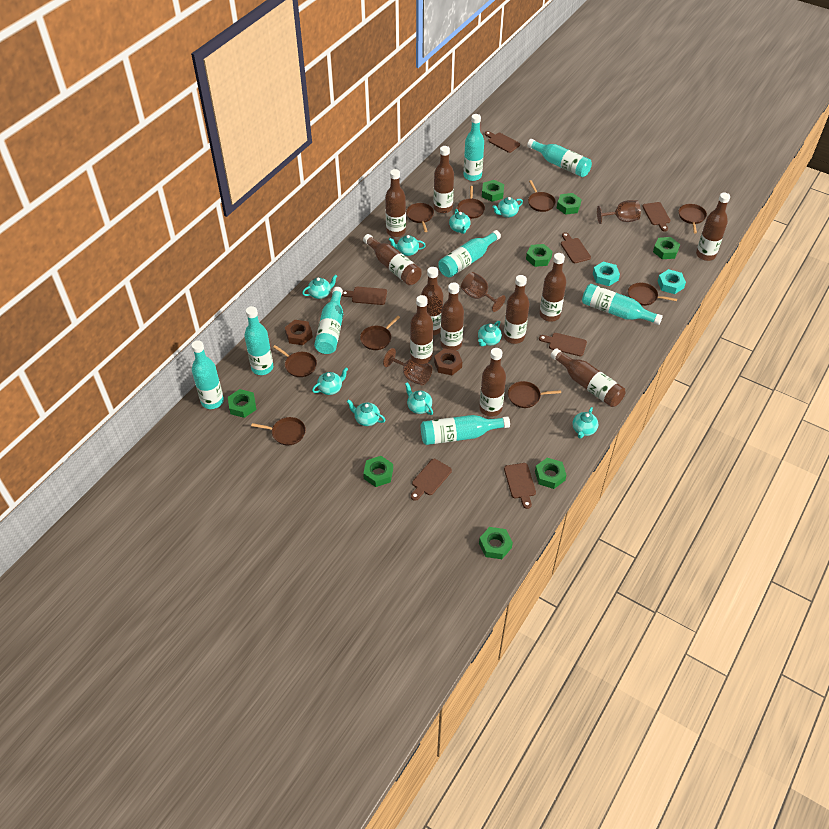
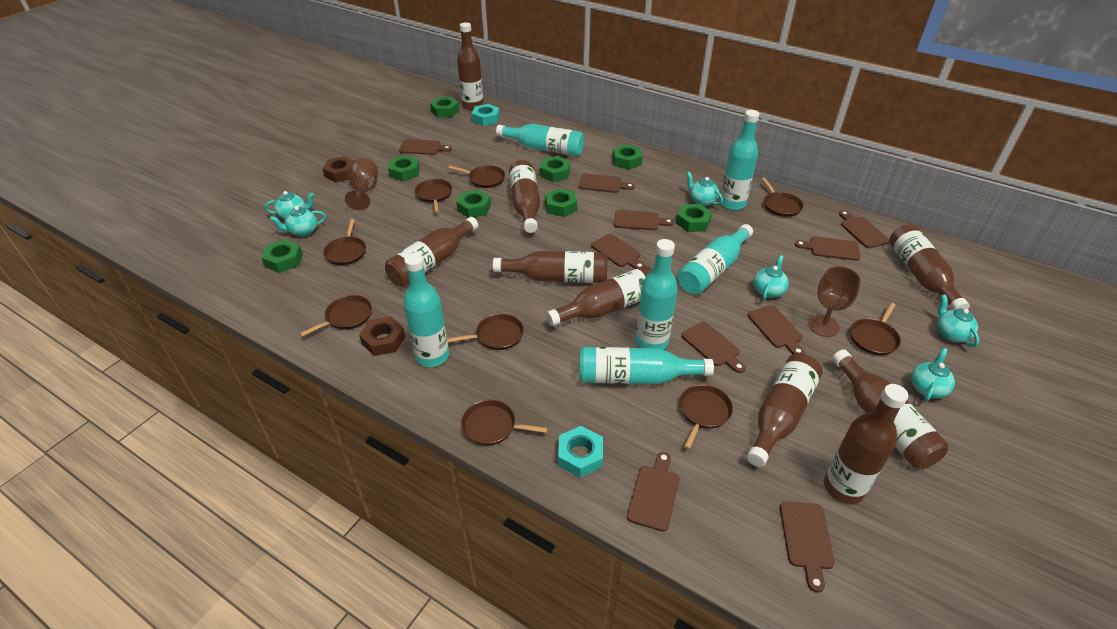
brown bottle: 11 -> 9
brown cutting board: 7 -> 10
brown goblet: 3 -> 2
turquoise bottle: 8 -> 6
turquoise teapot: 9 -> 6

